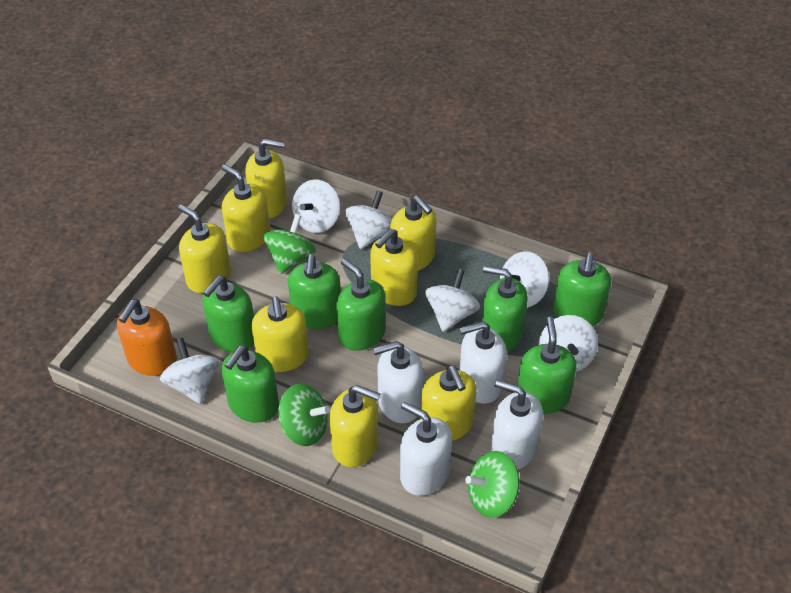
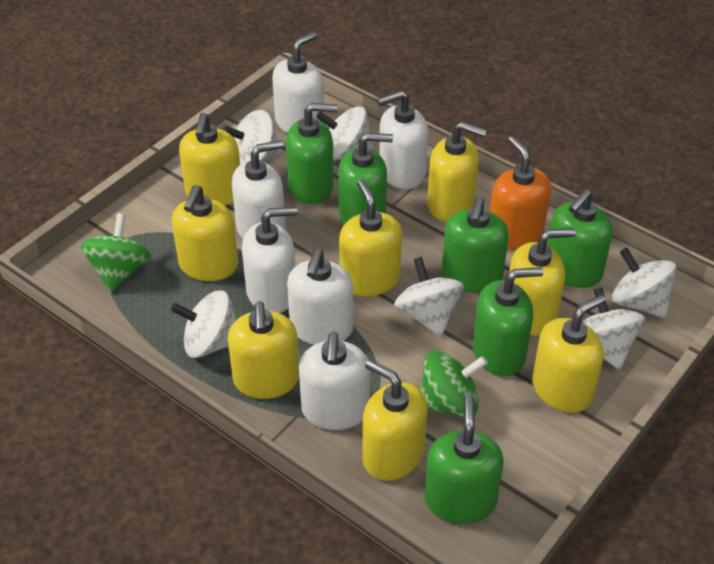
green soap dispenser: 7 -> 6
green spinning top: 3 -> 2
white soap dispenser: 4 -> 6

